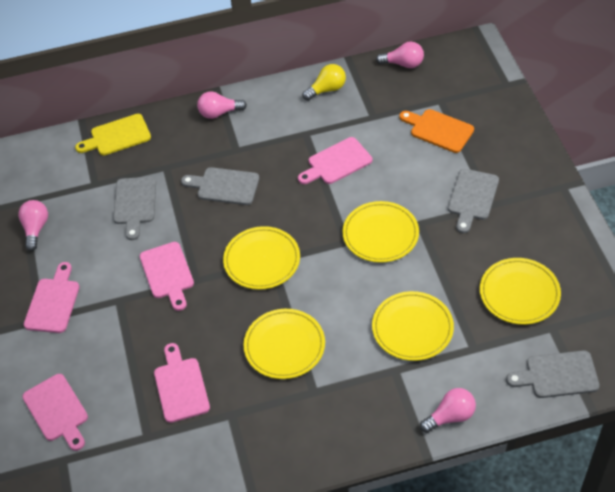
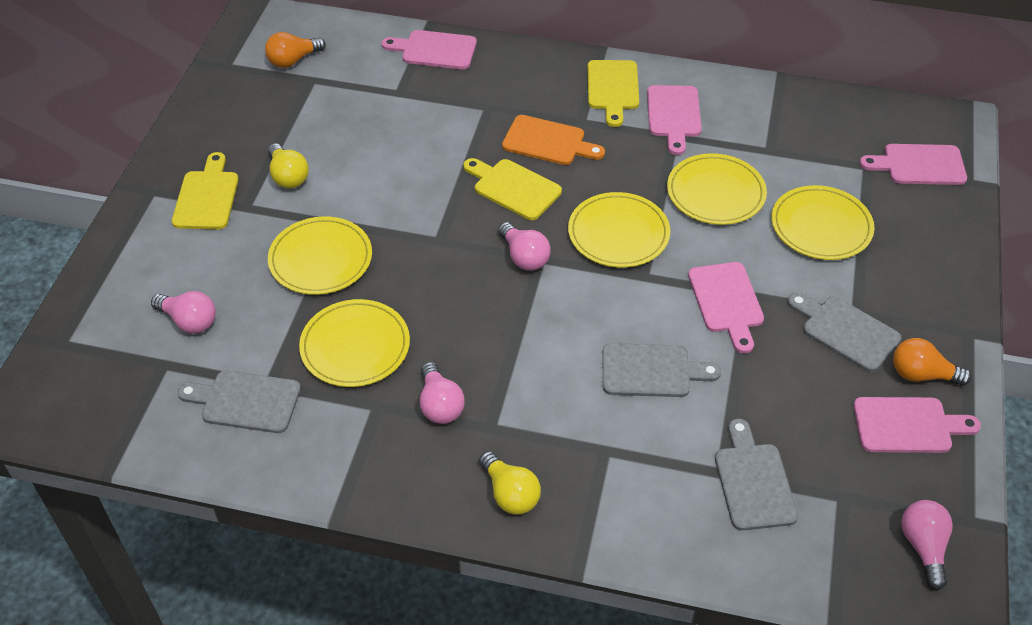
orange light bulb: 0 -> 2
yellow cutting board: 1 -> 3
yellow light bulb: 1 -> 2

